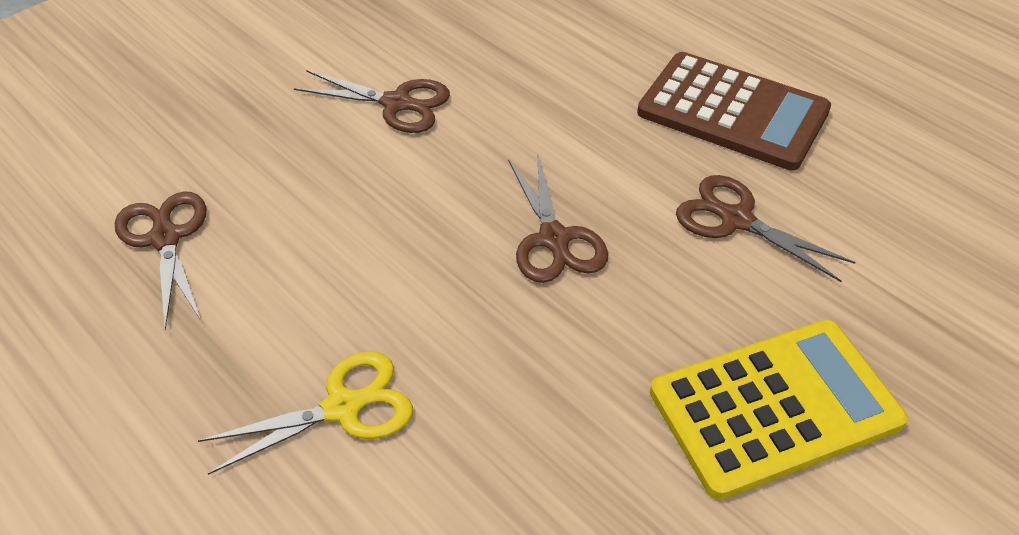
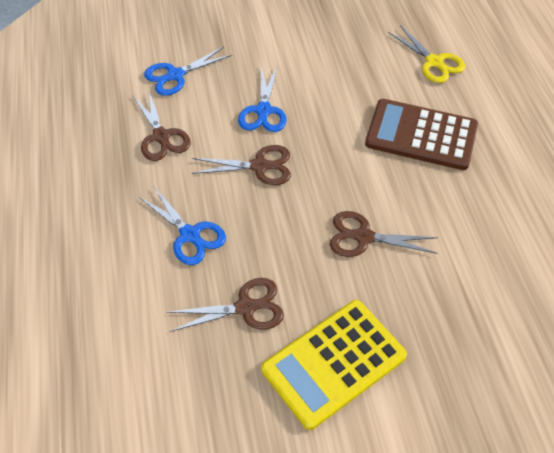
blue scissors: 0 -> 3

